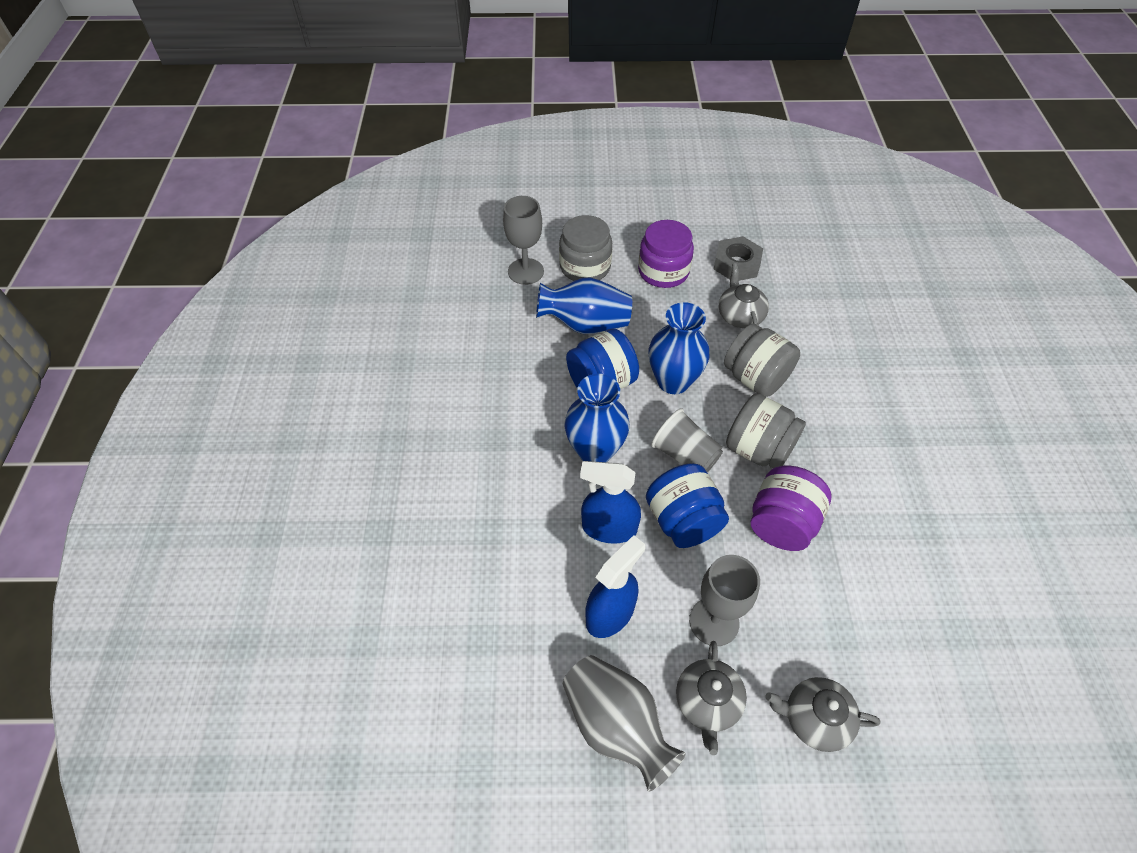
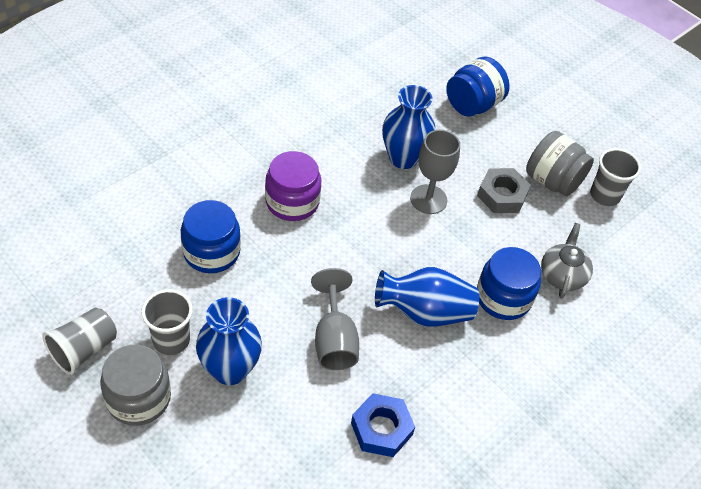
blue jar: 2 -> 3
blue nut: 0 -> 1
blue spray bottle: 2 -> 0
grey cup: 1 -> 3
grey jar: 3 -> 2
grey teapot: 3 -> 1
grey vase: 1 -> 0
purple jar: 2 -> 1

